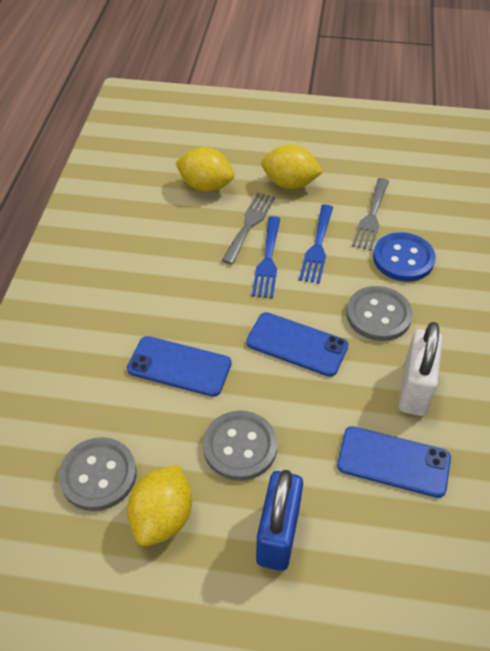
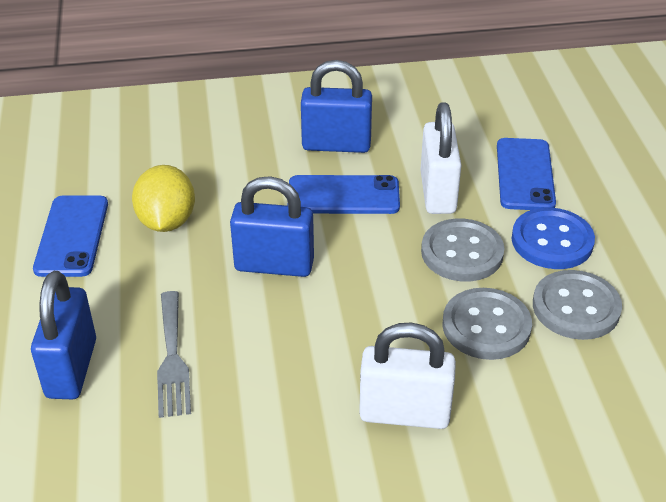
blue fork: 2 -> 0
blue padlock: 1 -> 3
grey fork: 2 -> 1
white padlock: 1 -> 2
yellow lemon: 3 -> 1

